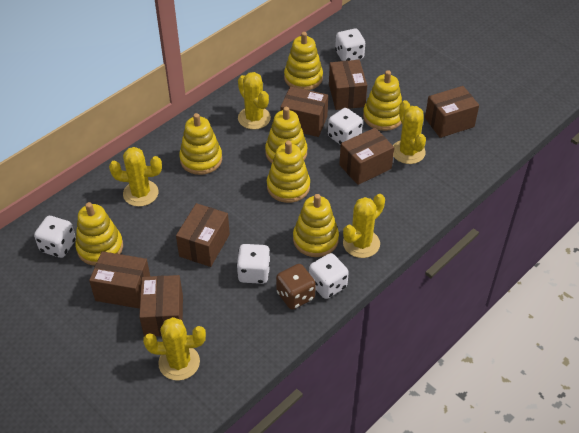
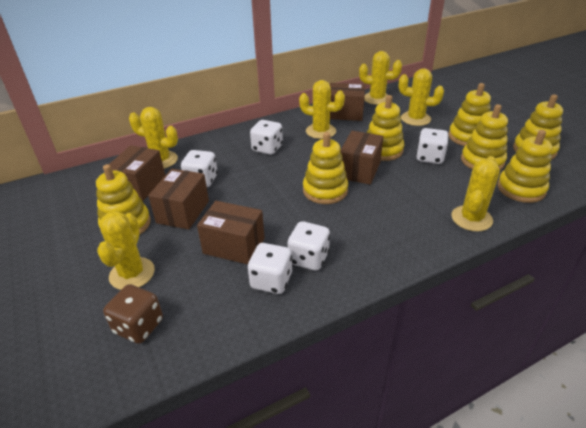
brown box: 7 -> 5
yellow cactus: 5 -> 6

